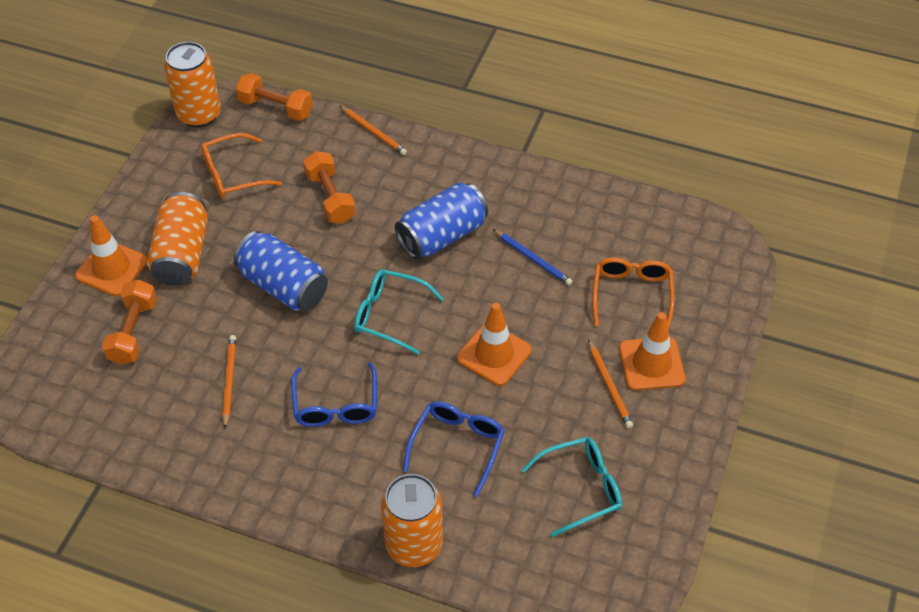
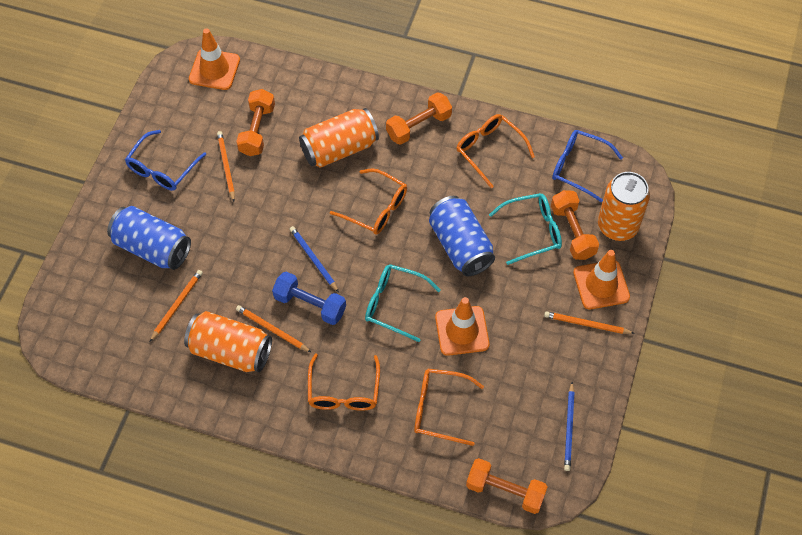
blue dumbbell: 0 -> 1
blue pencil: 1 -> 2
orange dumbbell: 3 -> 4
orange glasses: 2 -> 4
orange pencil: 3 -> 4

